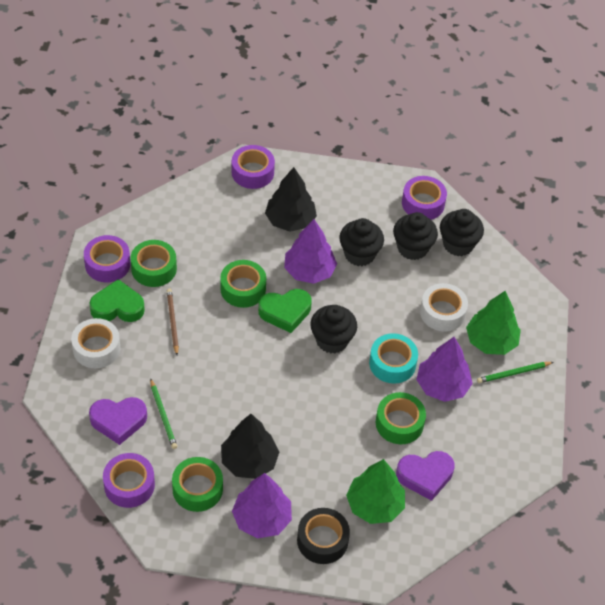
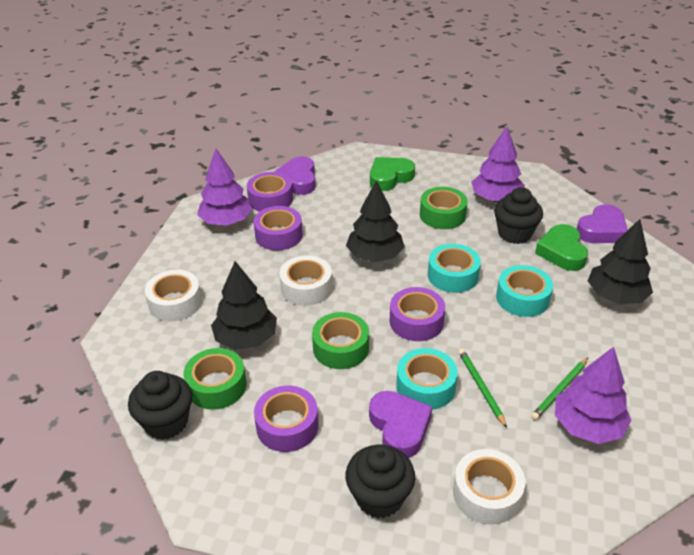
black cupcake: 4 -> 3
black tape: 1 -> 0
black tree: 2 -> 3
brown pencil: 1 -> 0
green tape: 4 -> 3
green tree: 2 -> 0
purple heart: 2 -> 3
turquoise tape: 1 -> 3
white tape: 2 -> 3

